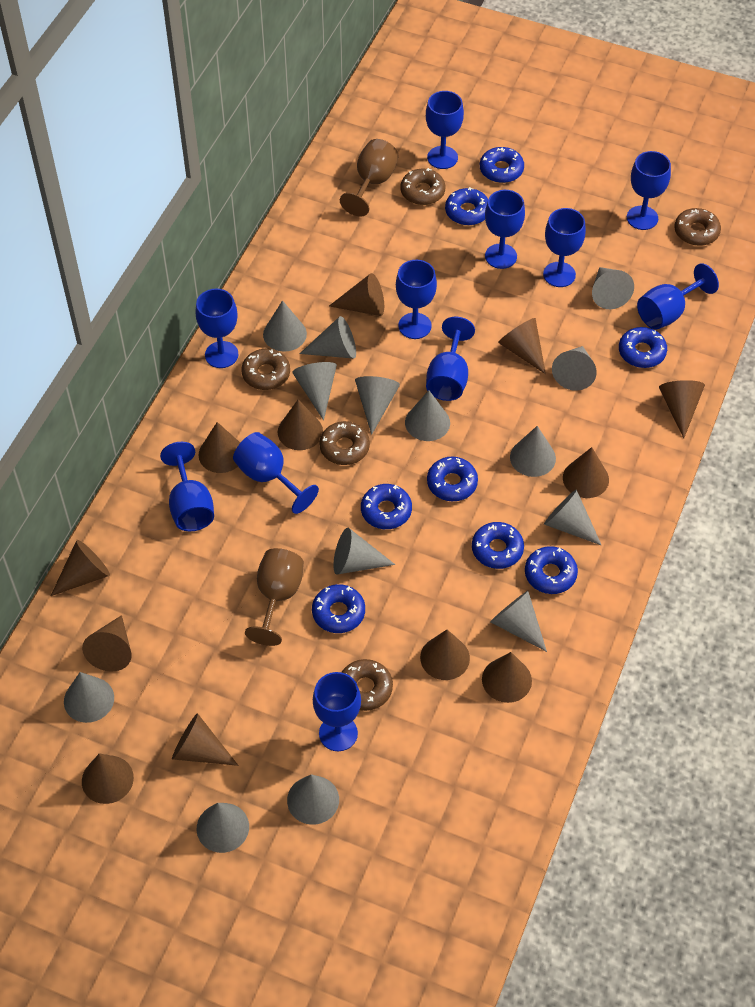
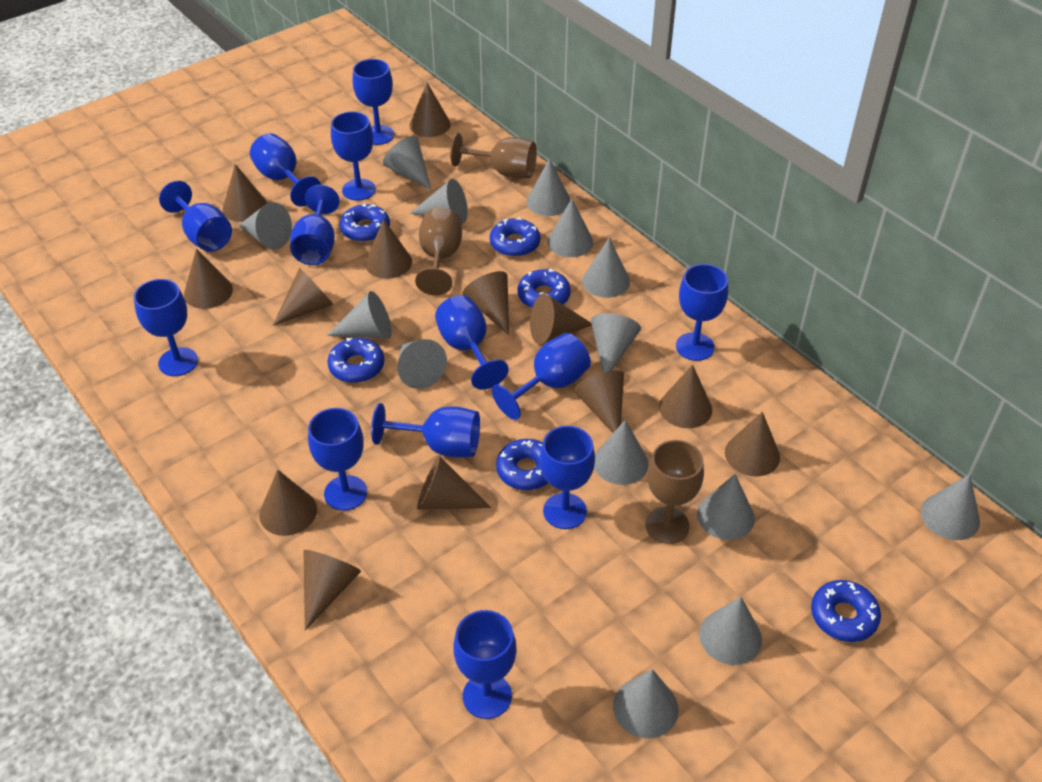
blue donut: 8 -> 6
blue goblet: 11 -> 13
brown cone: 12 -> 13
brown donut: 5 -> 0
brown goblet: 2 -> 3

